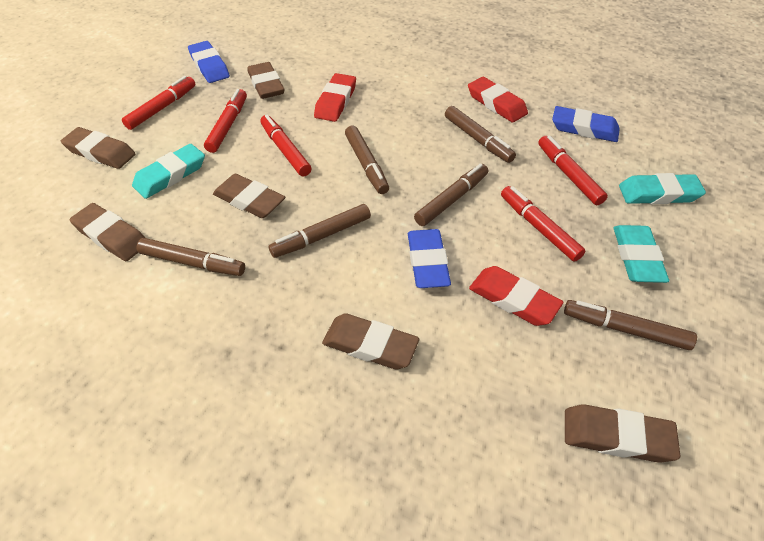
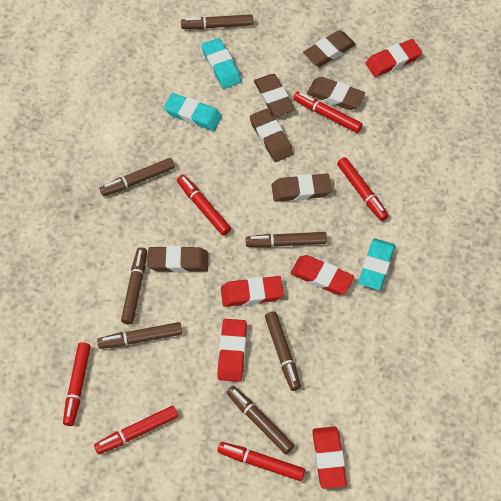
blue eraser: 3 -> 0
brown marker: 6 -> 7
red eraser: 3 -> 5
red marker: 5 -> 6

